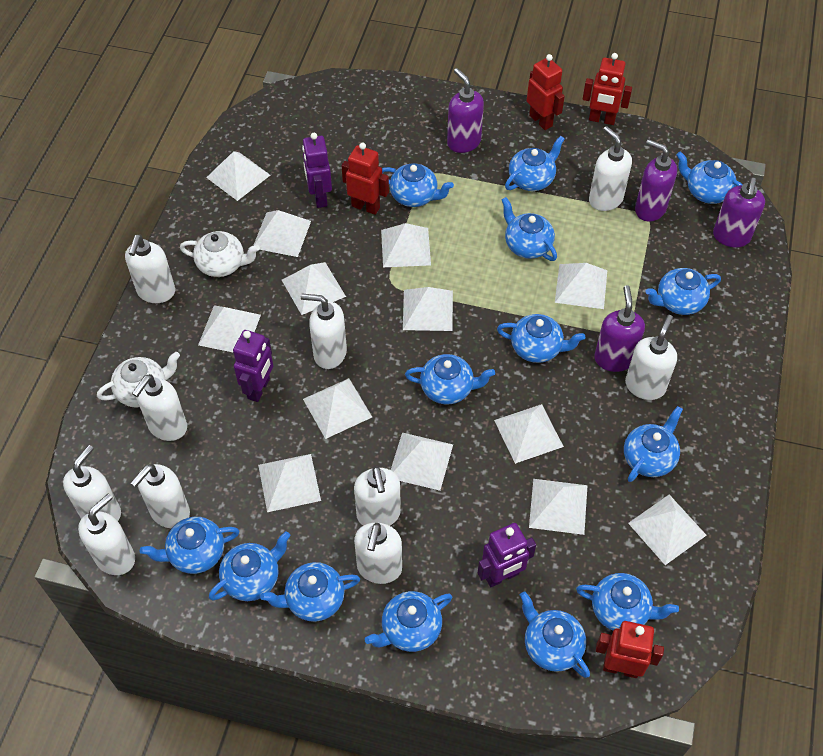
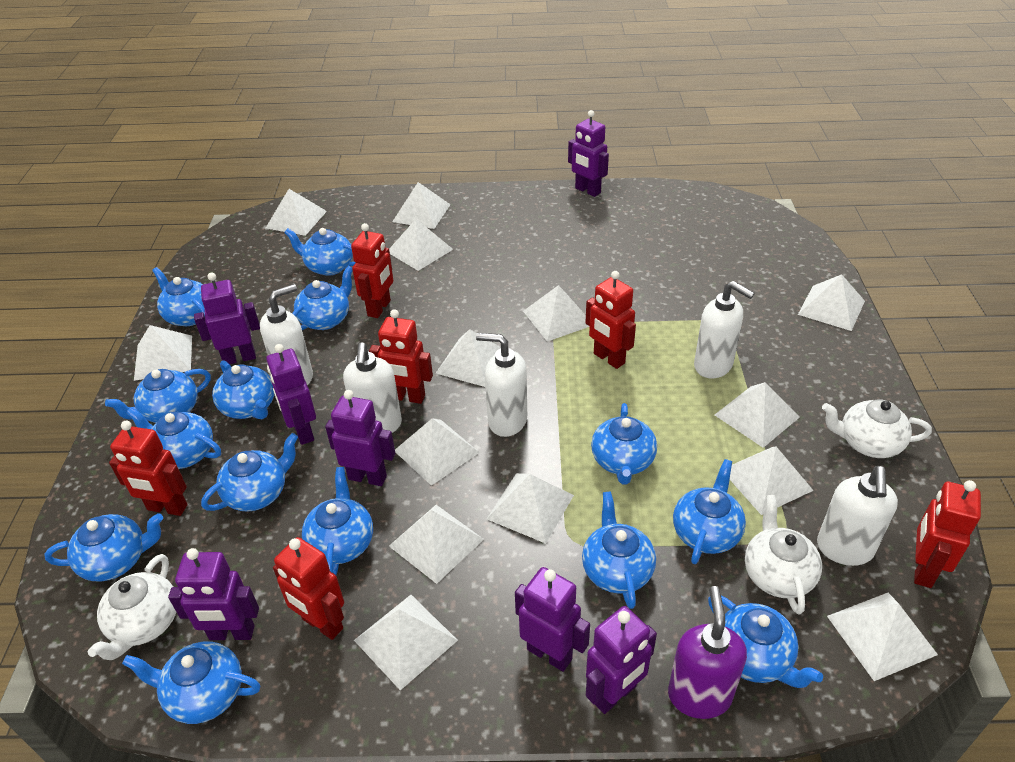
purple robot: 3 -> 7
purple soap dispenser: 4 -> 1
red robot: 4 -> 6
white pyramid: 13 -> 14
white soap dispenser: 10 -> 5
white teapot: 2 -> 3

